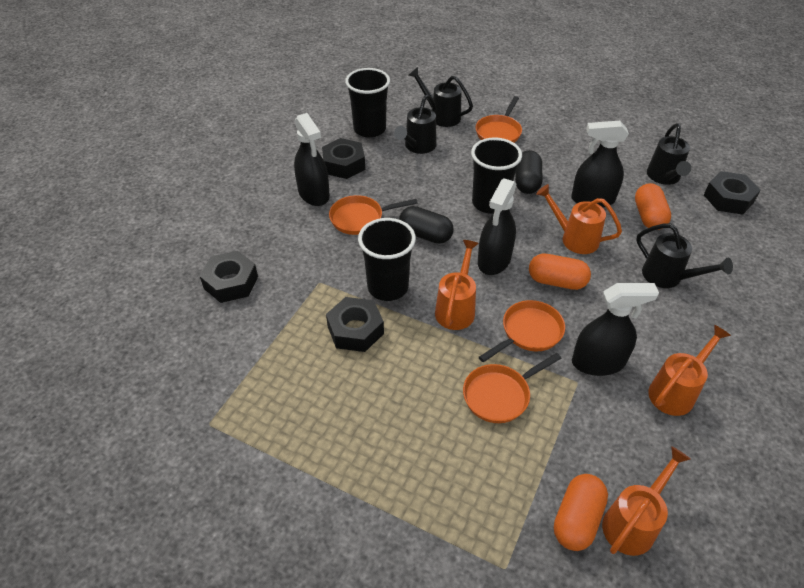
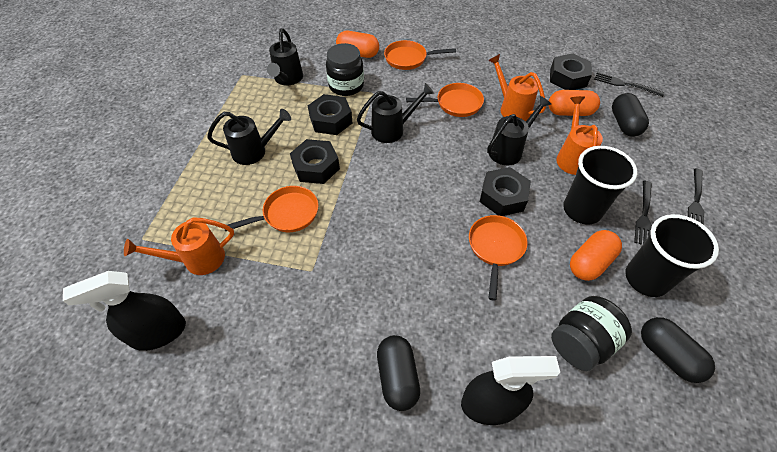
black capsule: 2 -> 3
black cup: 3 -> 2
black fork: 0 -> 3
black jar: 0 -> 2
black spray bottle: 4 -> 2
orange watering can: 4 -> 3

